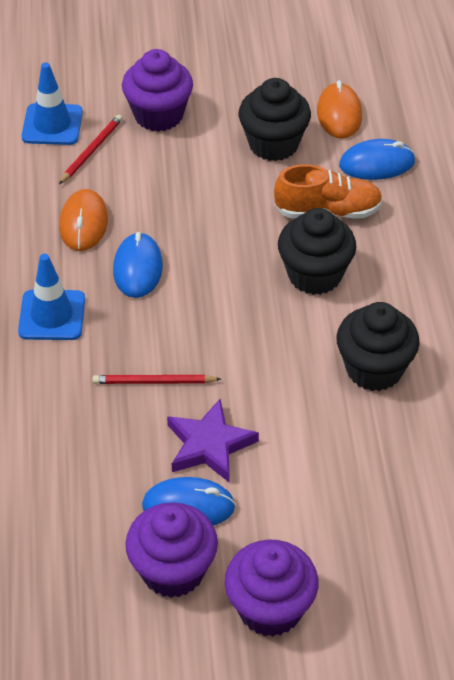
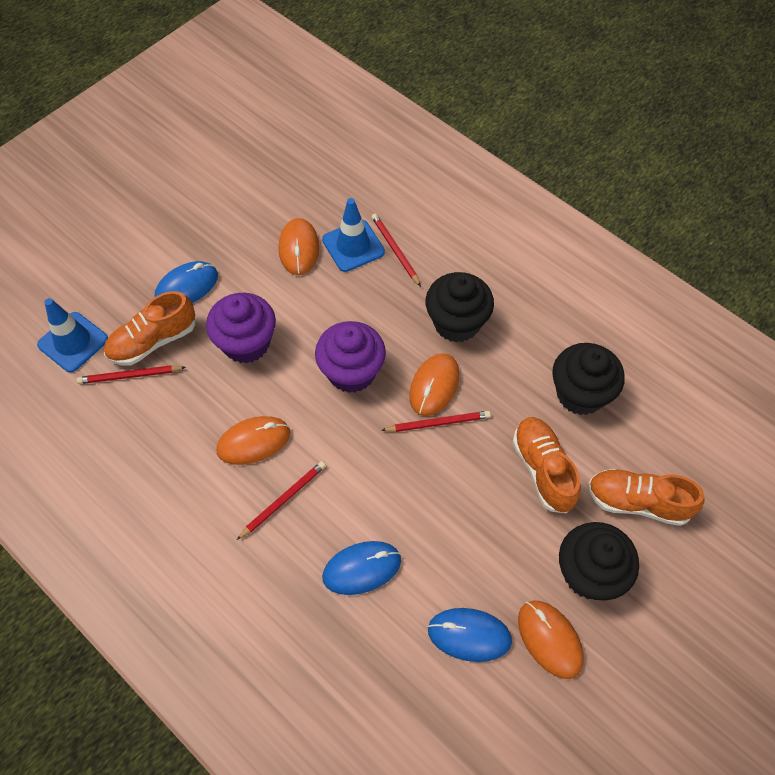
orange mouse: 2 -> 4
orange shoe: 1 -> 3
purple cupcake: 3 -> 2
purple star: 1 -> 0
red pencil: 2 -> 4

